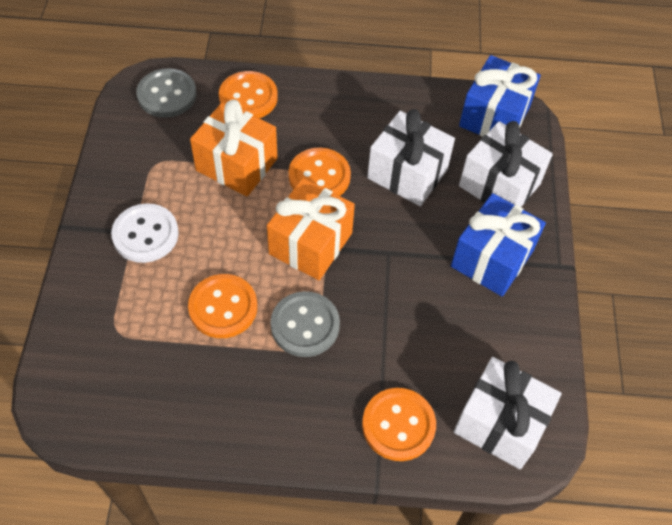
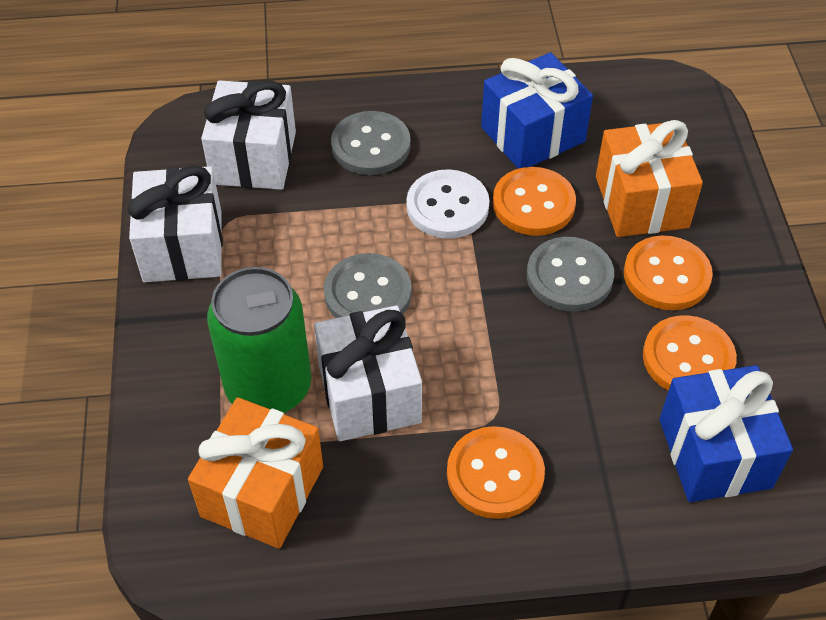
green can: 0 -> 1
grey button: 2 -> 3

